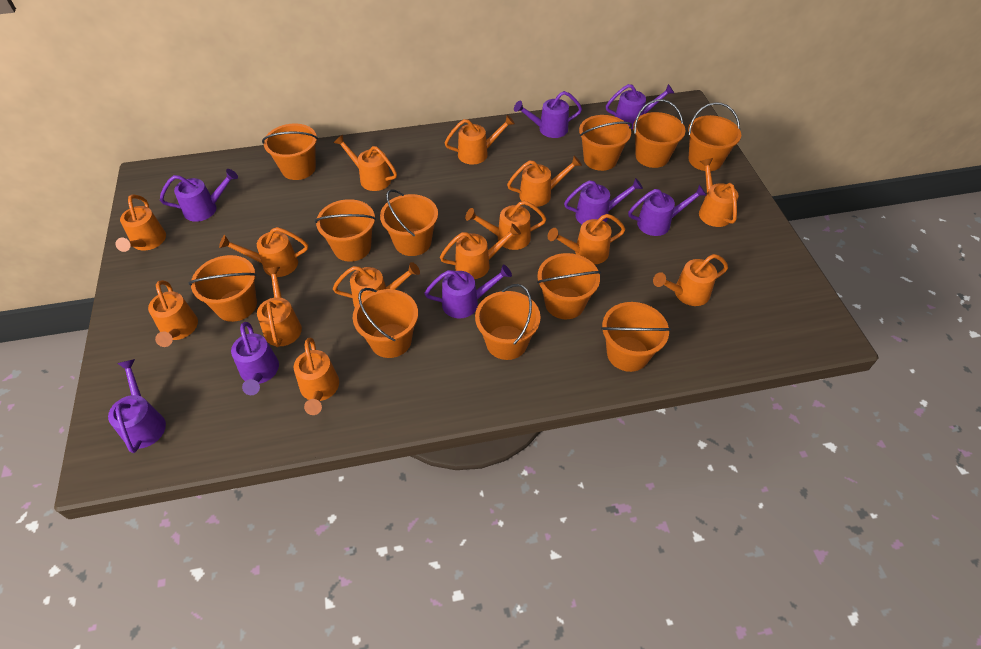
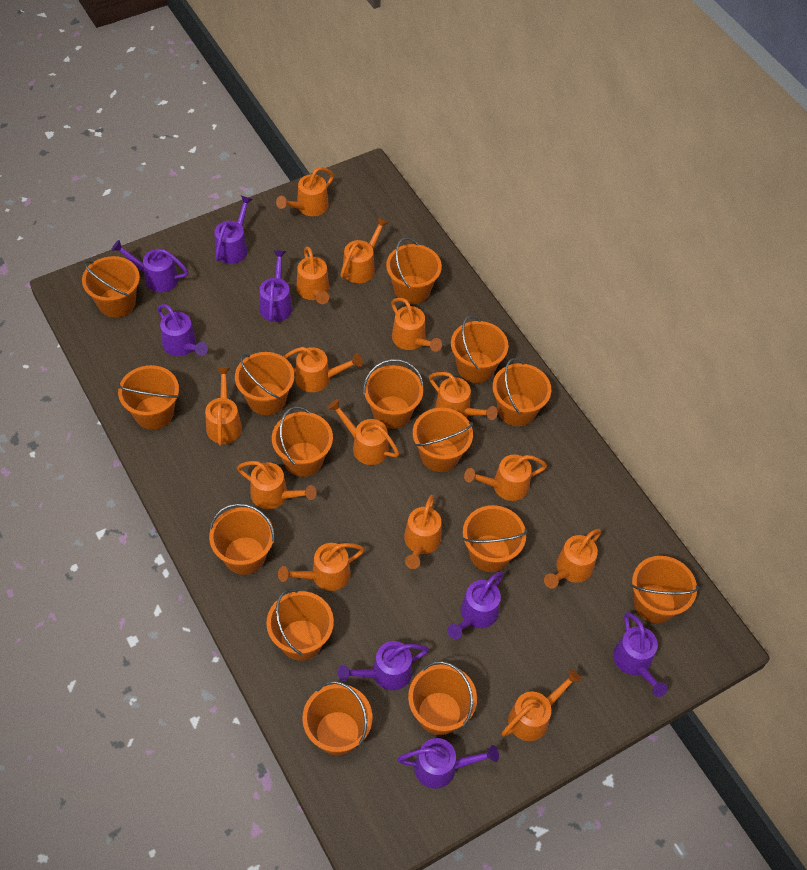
orange bucket: 11 -> 15

